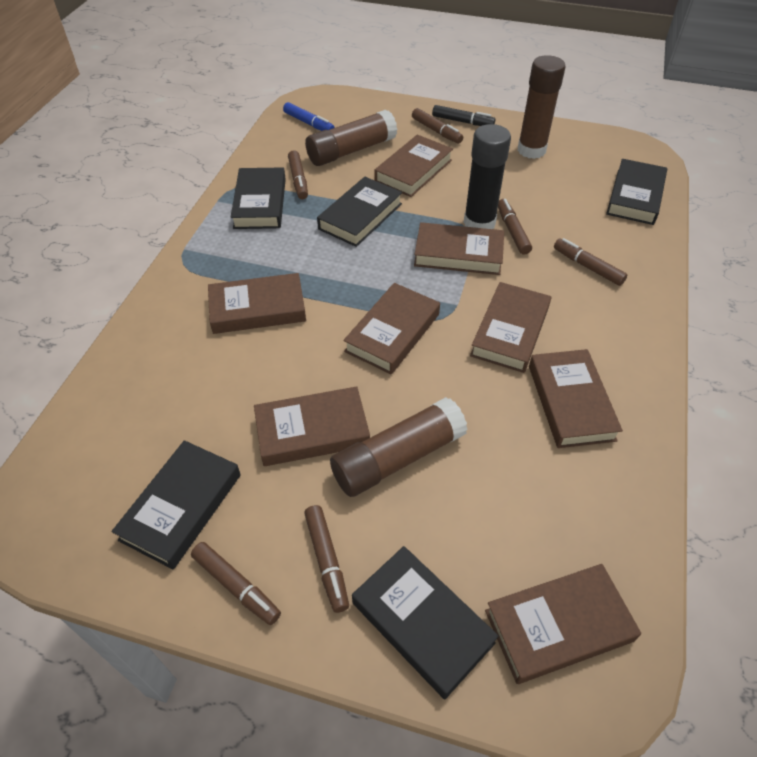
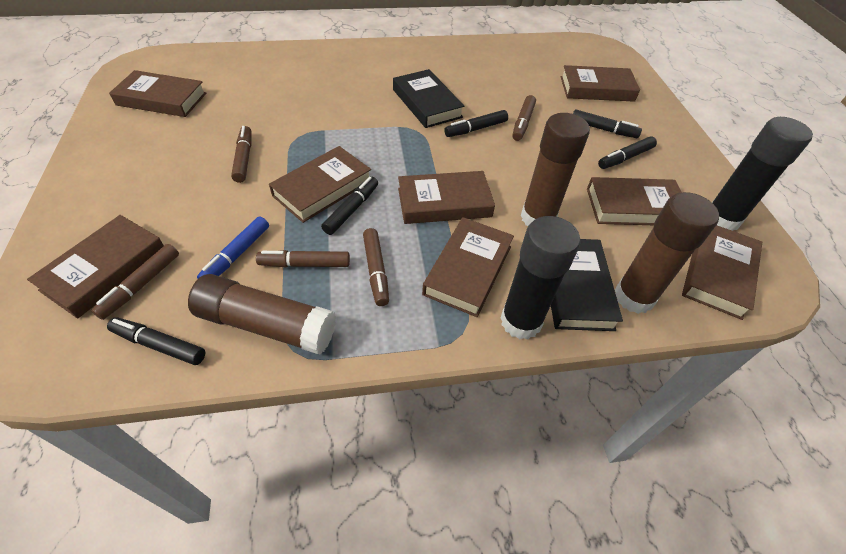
black book: 5 -> 2
black glue stick: 1 -> 2
black marker: 1 -> 5
brown marker: 6 -> 5

